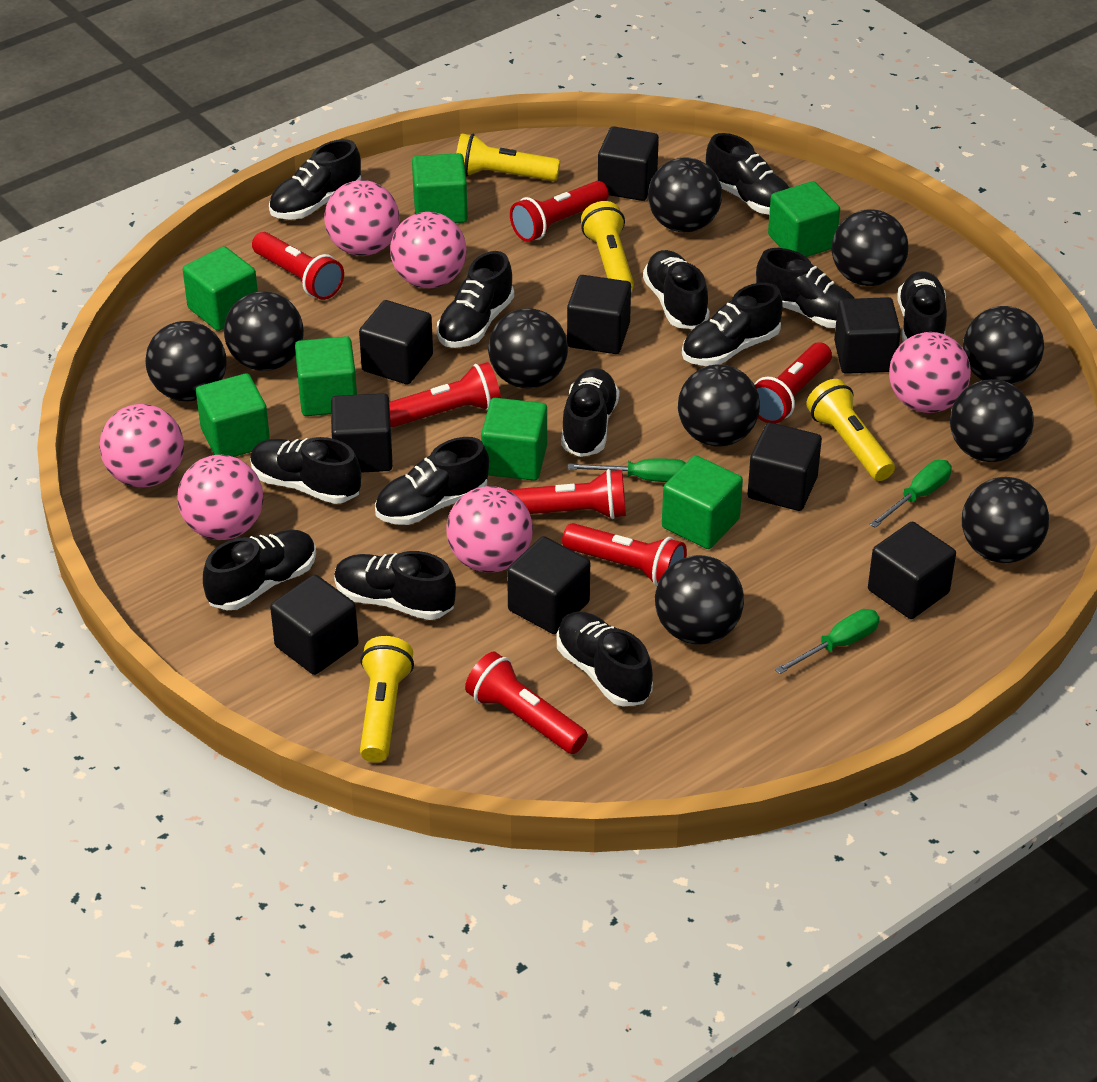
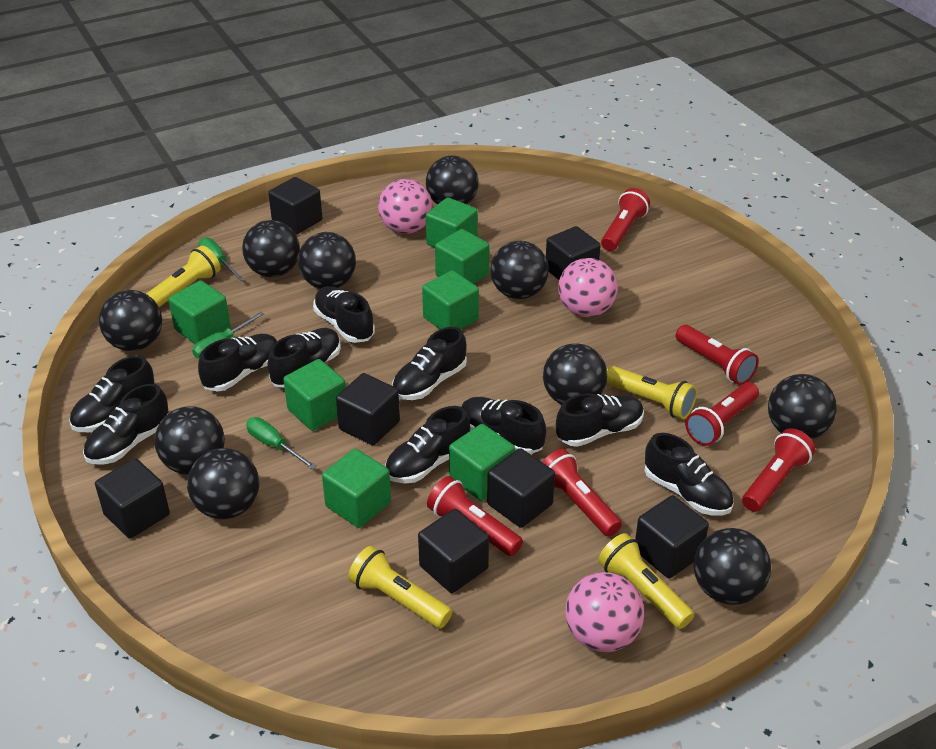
black cube: 9 -> 7
black shoe: 13 -> 10
pink ball: 6 -> 3
red flashlight: 7 -> 6

